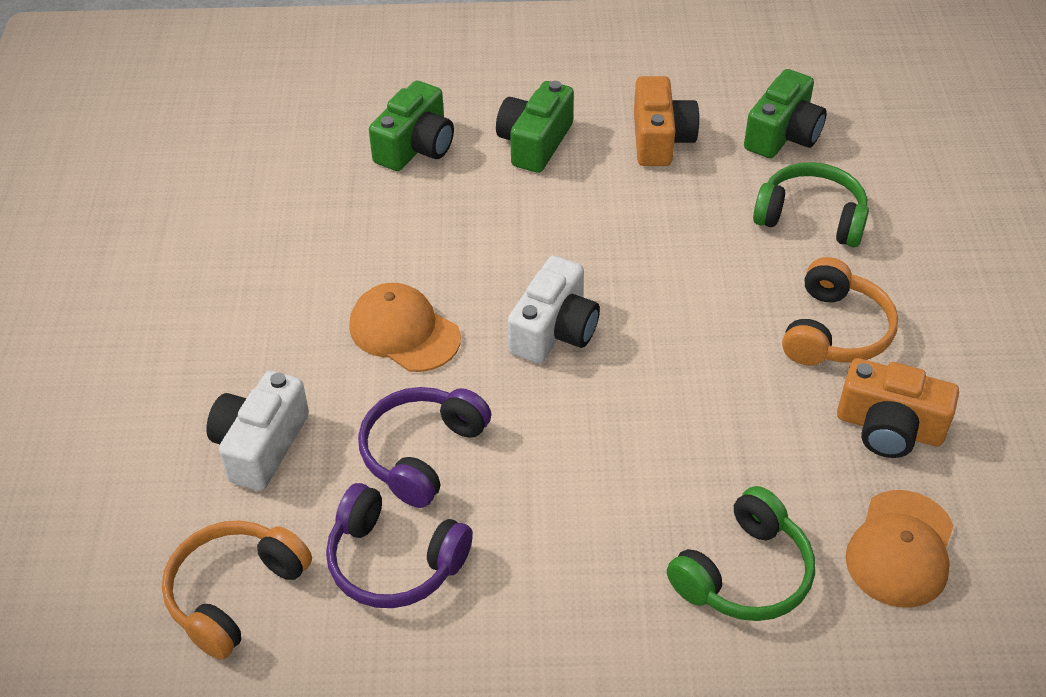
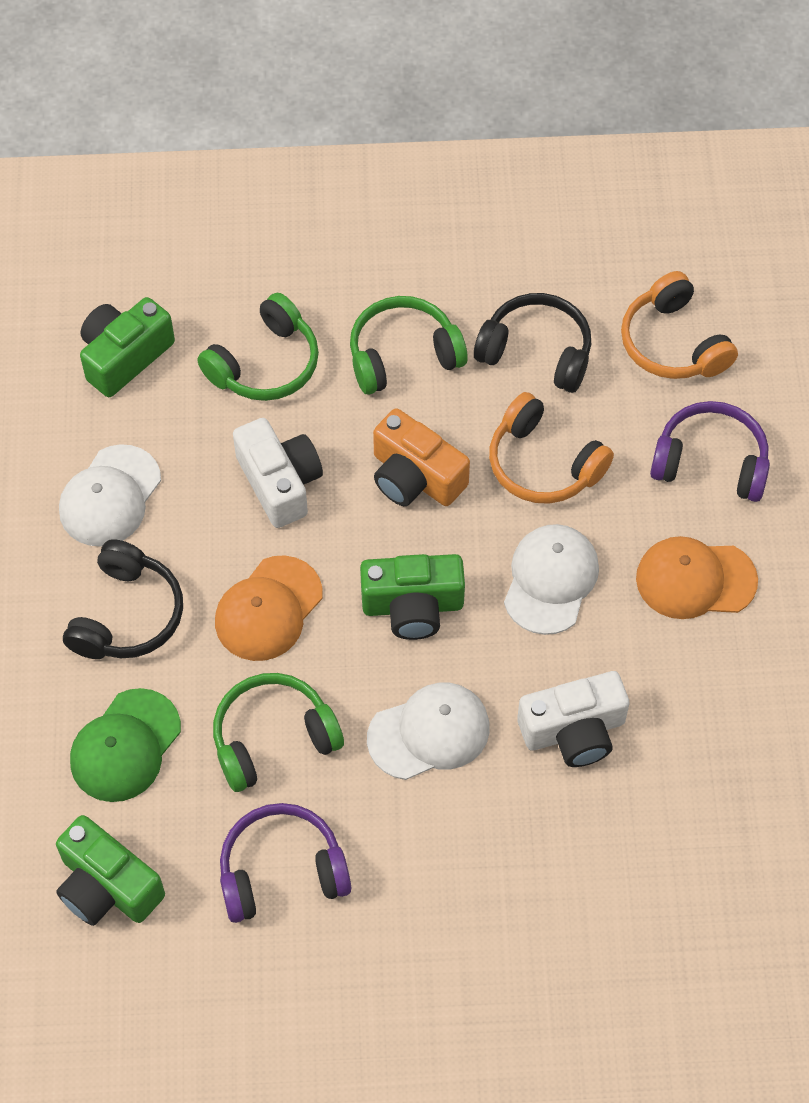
black headphones: 0 -> 2
green cap: 0 -> 1
green headphones: 2 -> 3
orange camera: 2 -> 1
white cap: 0 -> 3

